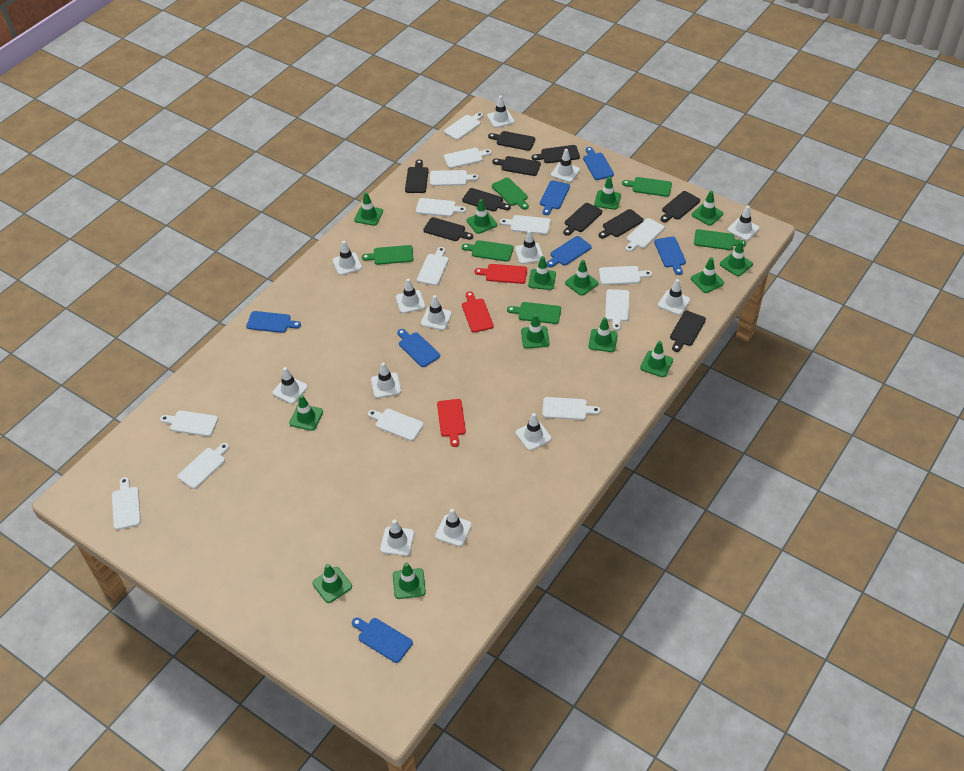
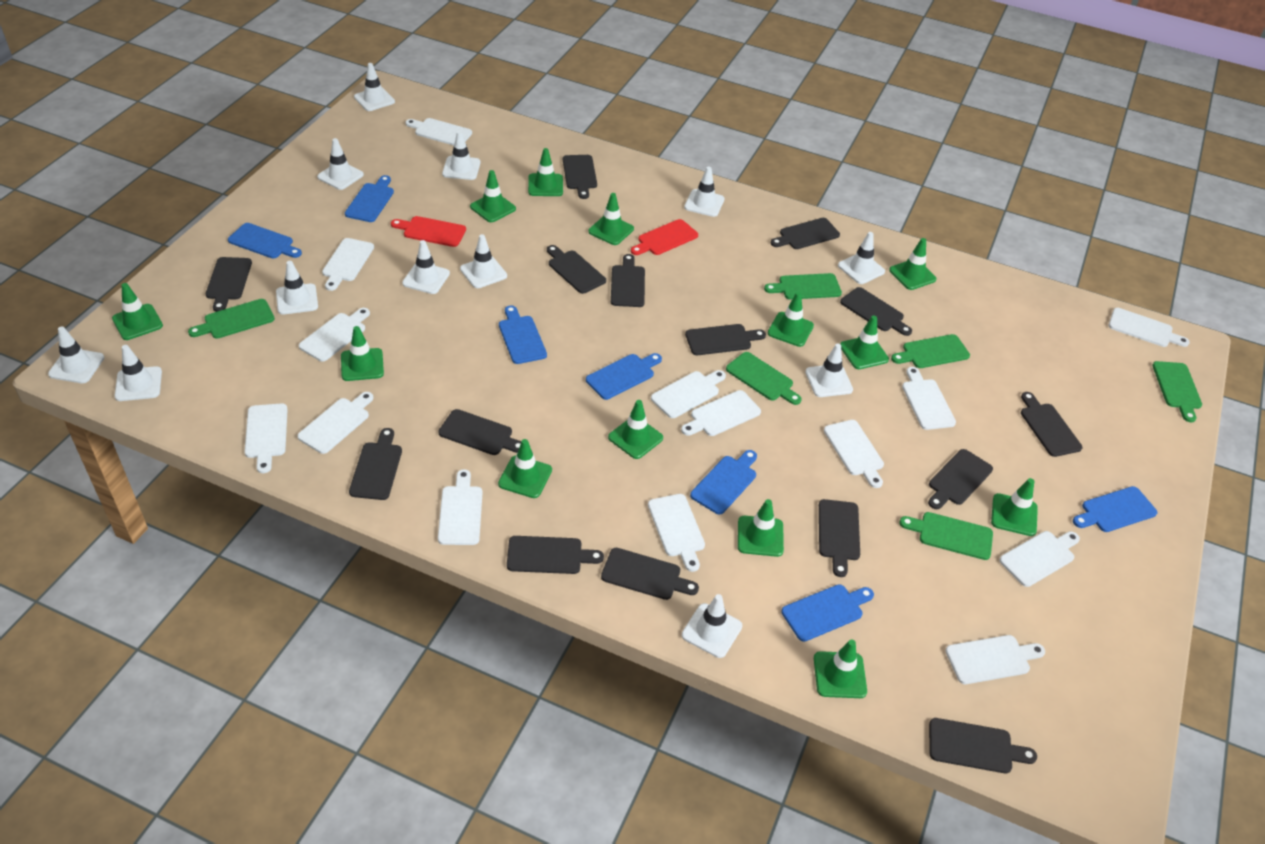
black cutting board: 10 -> 15
green traffic cone: 14 -> 13
red cutting board: 3 -> 2
white traffic cone: 13 -> 12

